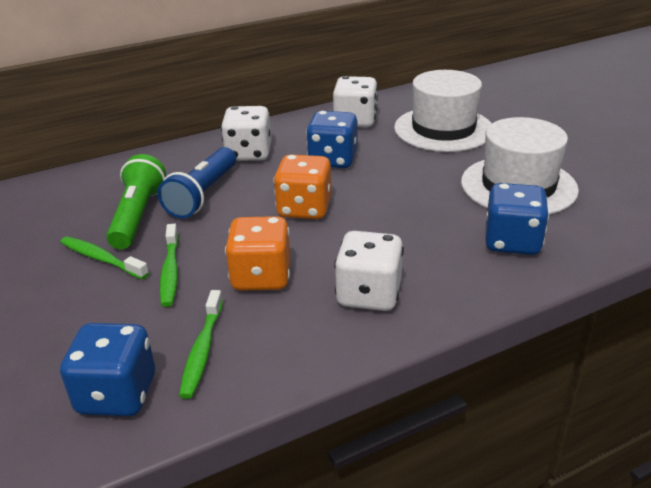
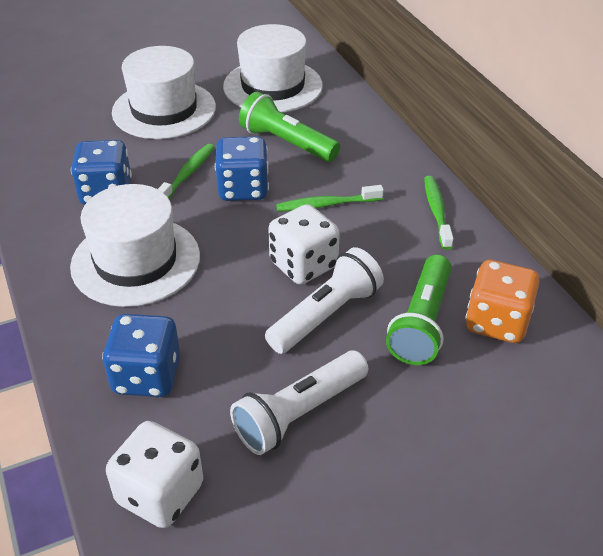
blue flashlight: 1 -> 0
green flashlight: 1 -> 2
orange dice: 2 -> 1
white dice: 3 -> 2
white flashlight: 0 -> 2
white hat: 2 -> 3

